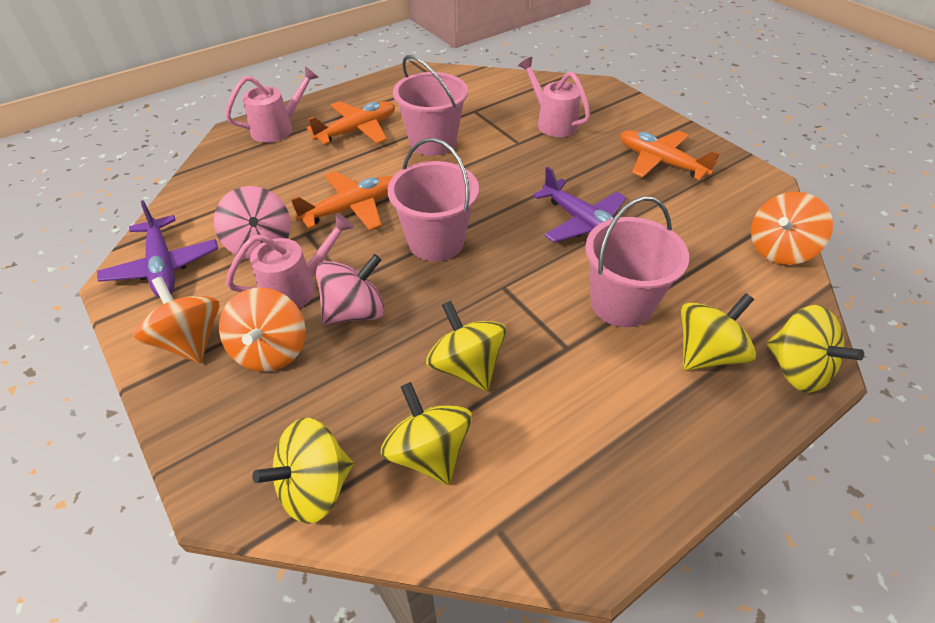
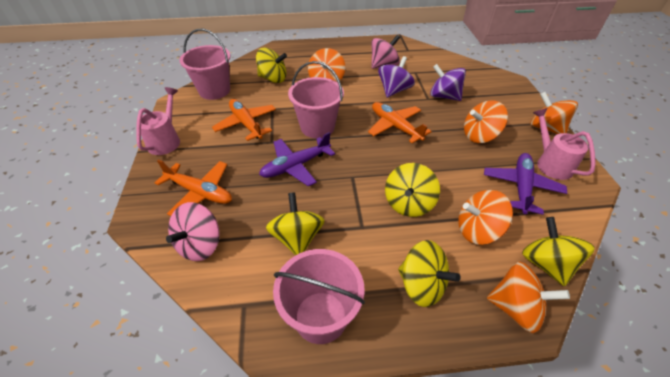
orange spinning top: 3 -> 5
pink watering can: 3 -> 2
purple spinning top: 0 -> 2

